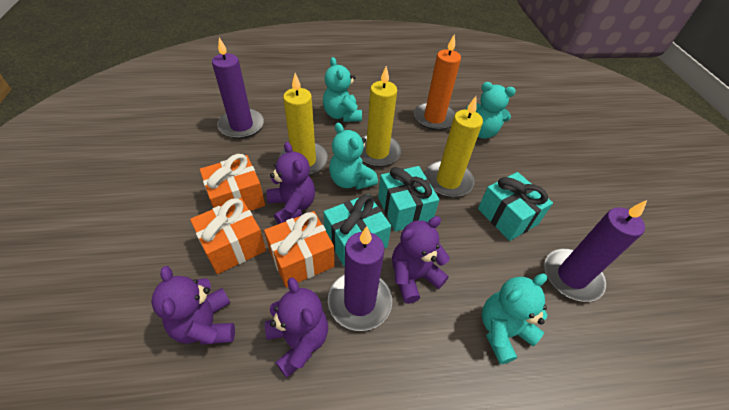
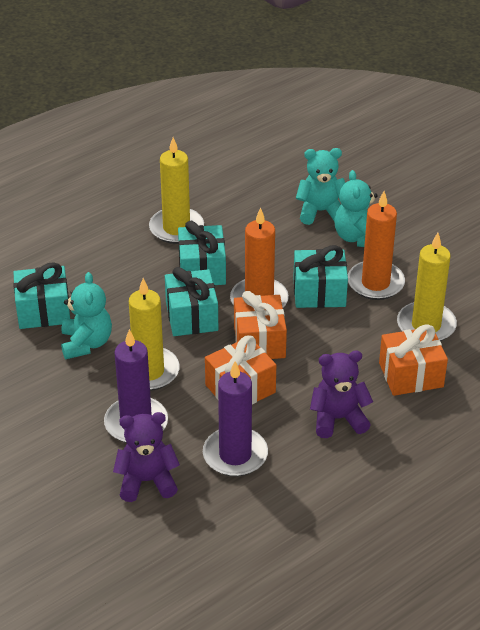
orange candle: 1 -> 2
purple candle: 3 -> 2
purple teddy bear: 4 -> 2
turquoise gift: 3 -> 4
turquoise teddy bear: 4 -> 3

